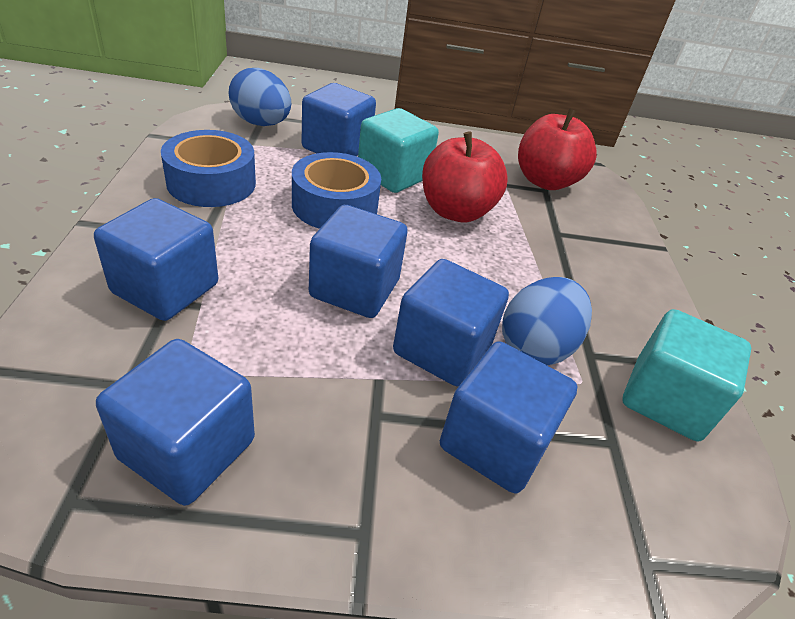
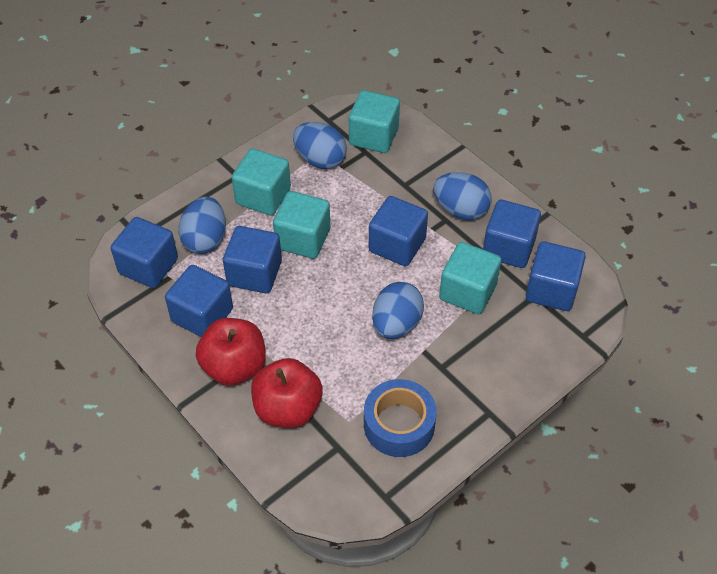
blue egg: 2 -> 4
blue tape: 2 -> 1
turquoise cube: 2 -> 4

